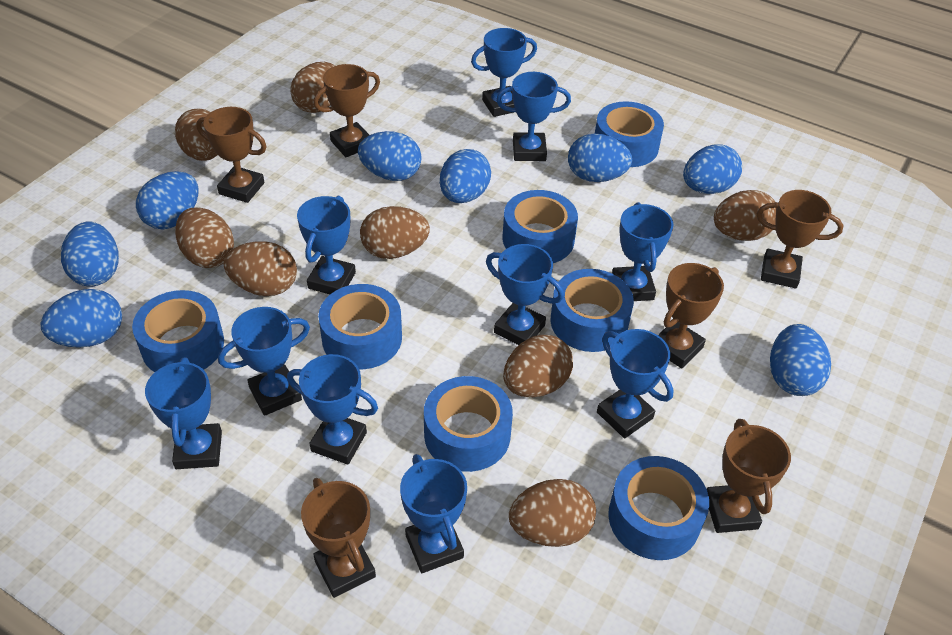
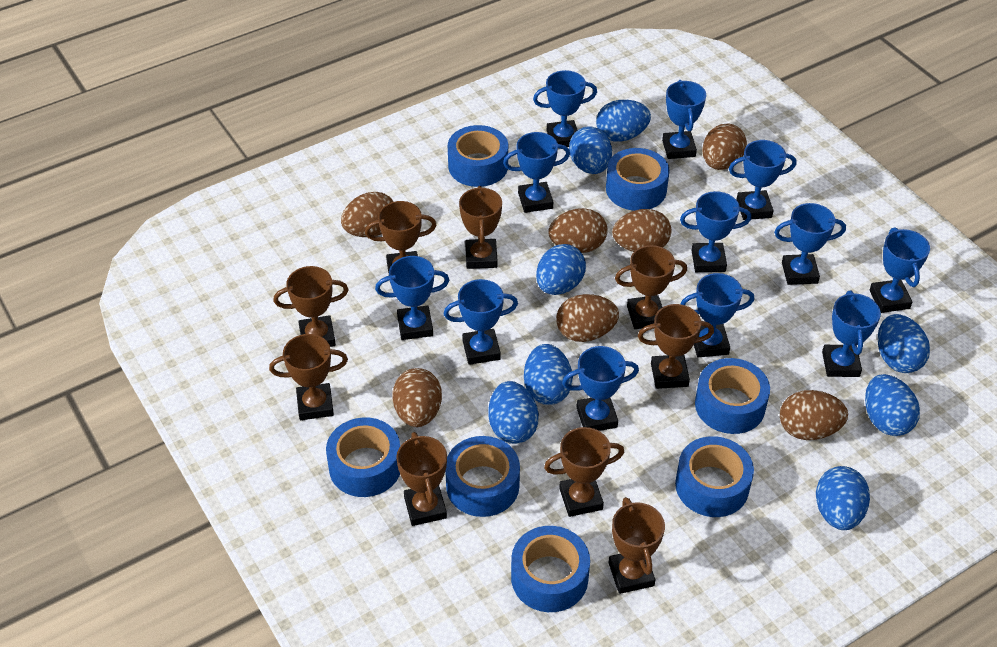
blue trophy: 10 -> 12
brown egg: 8 -> 7
brown trophy: 6 -> 9

